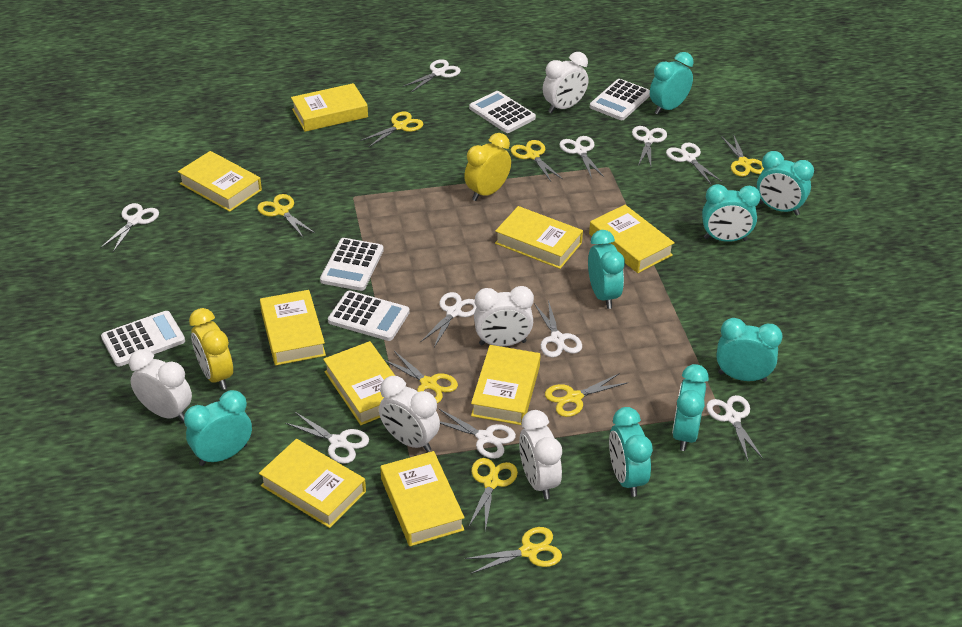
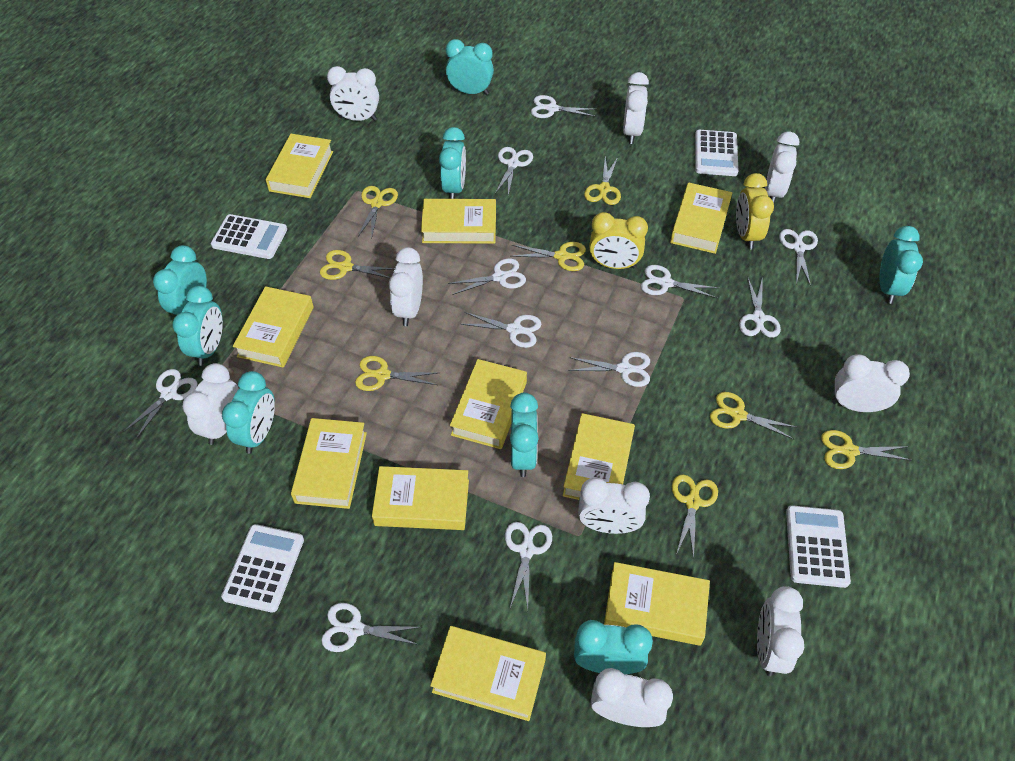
white calculator: 5 -> 4
white clock: 5 -> 9
white scissors: 10 -> 11
yellow book: 9 -> 10

